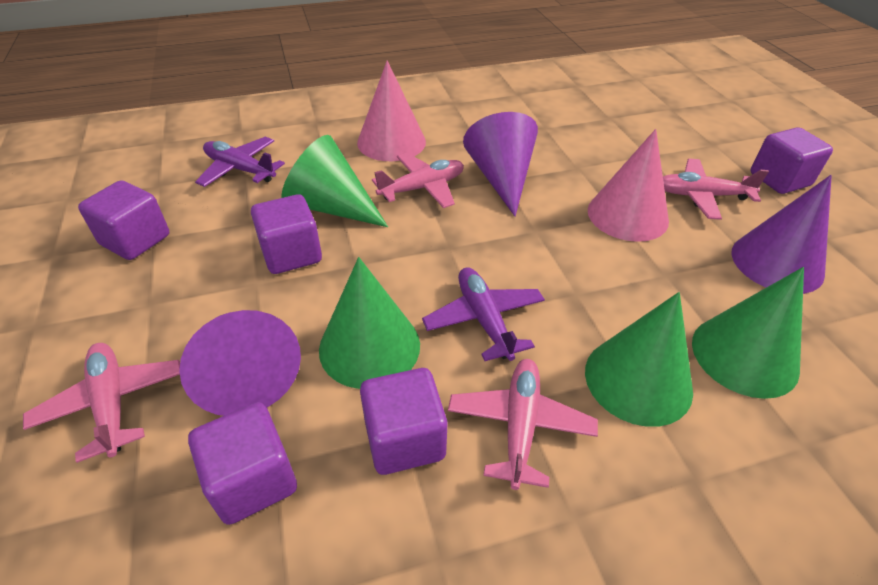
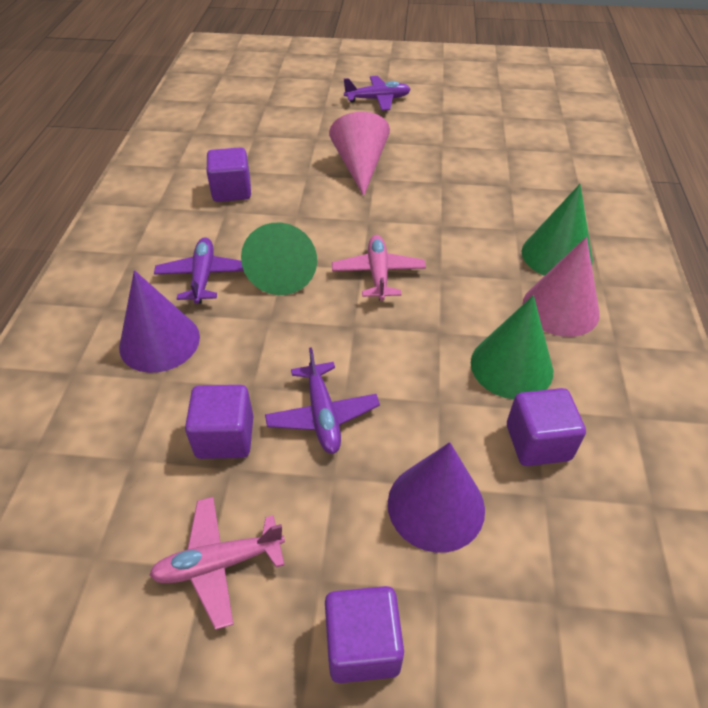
green cone: 4 -> 3
pink plane: 4 -> 2
purple cone: 3 -> 2
purple cube: 5 -> 4
purple plane: 2 -> 3

